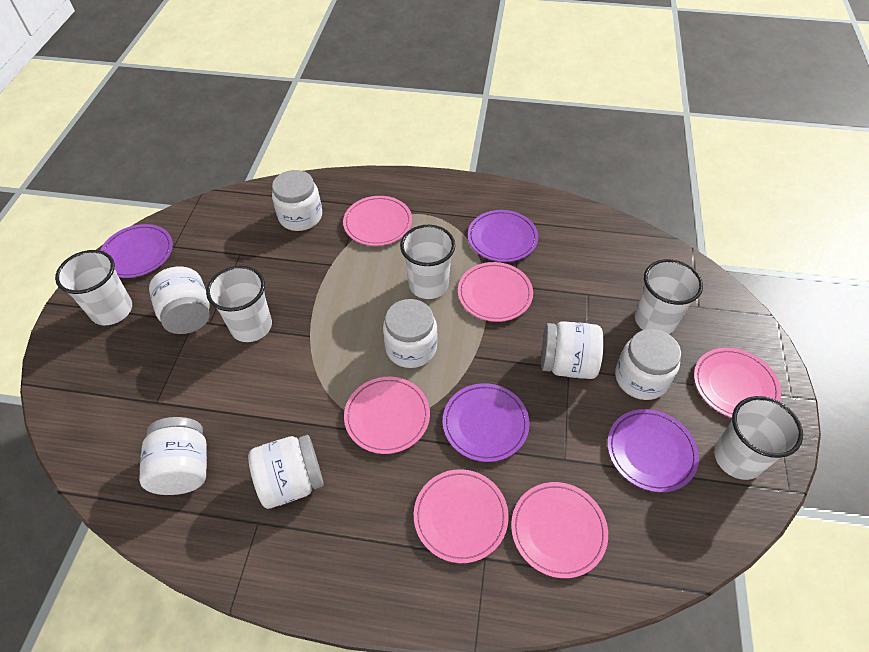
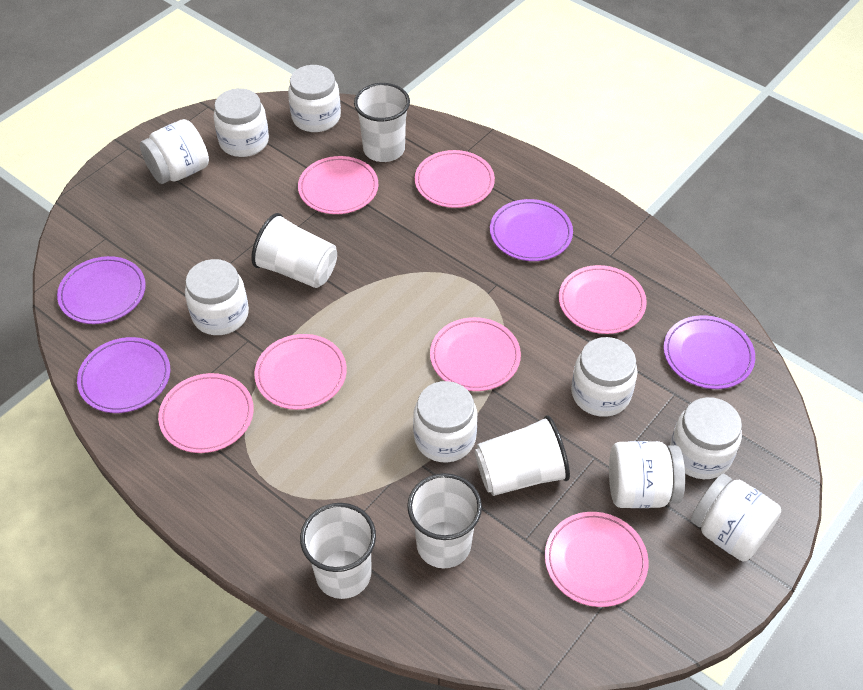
pink plate: 6 -> 7
white jar: 7 -> 9

